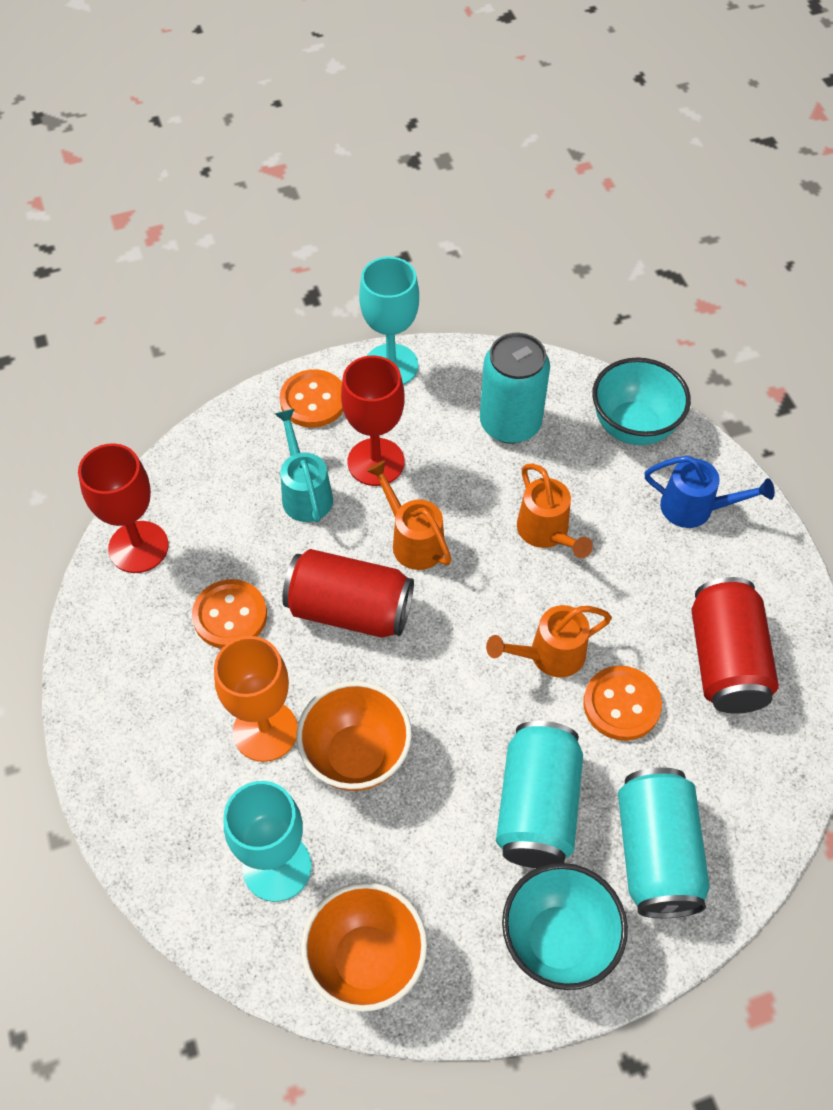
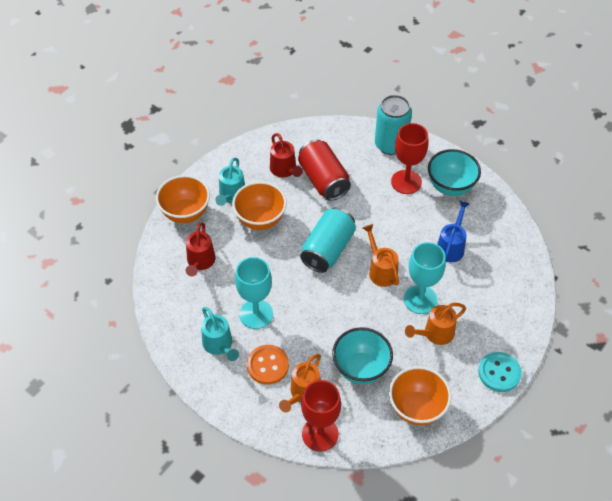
orange bowl: 2 -> 3
orange button: 3 -> 1
orange goblet: 1 -> 0
red can: 2 -> 1
red watering can: 0 -> 2
turquoise button: 0 -> 1
turquoise can: 3 -> 2
turquoise watering can: 1 -> 2

